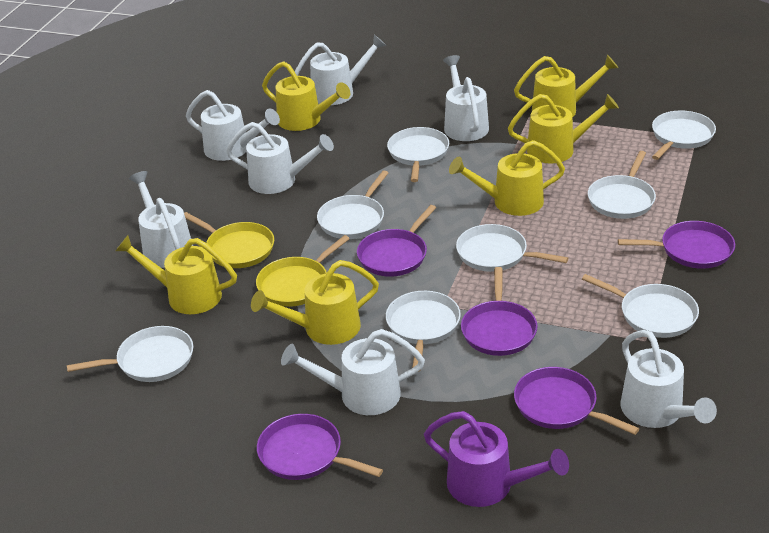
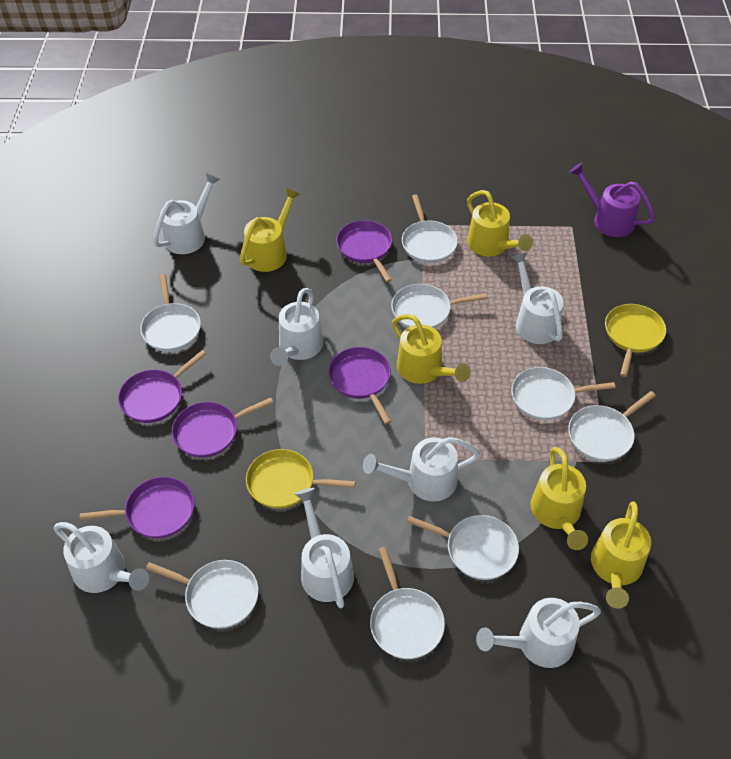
yellow watering can: 6 -> 5

